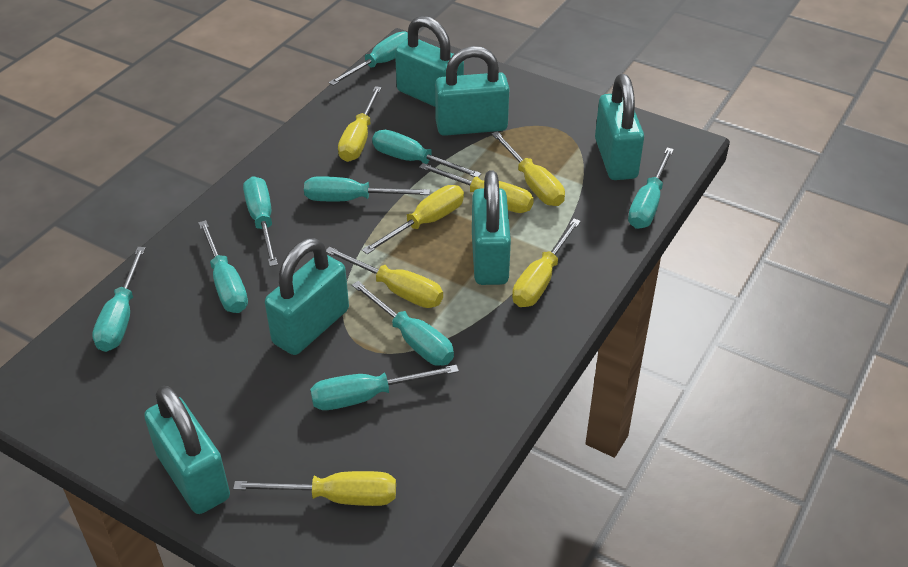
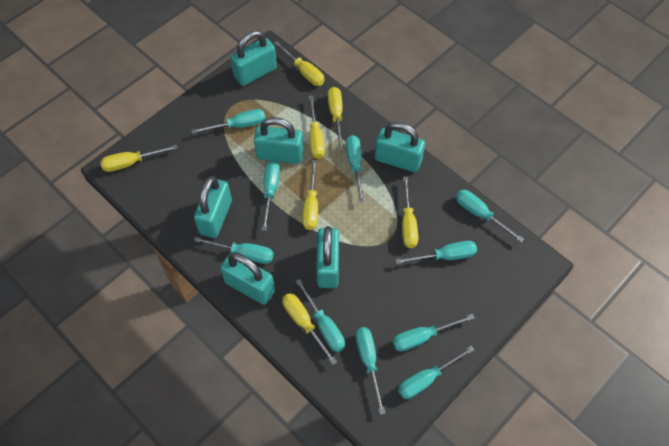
turquoise screwdriver: 9 -> 10

